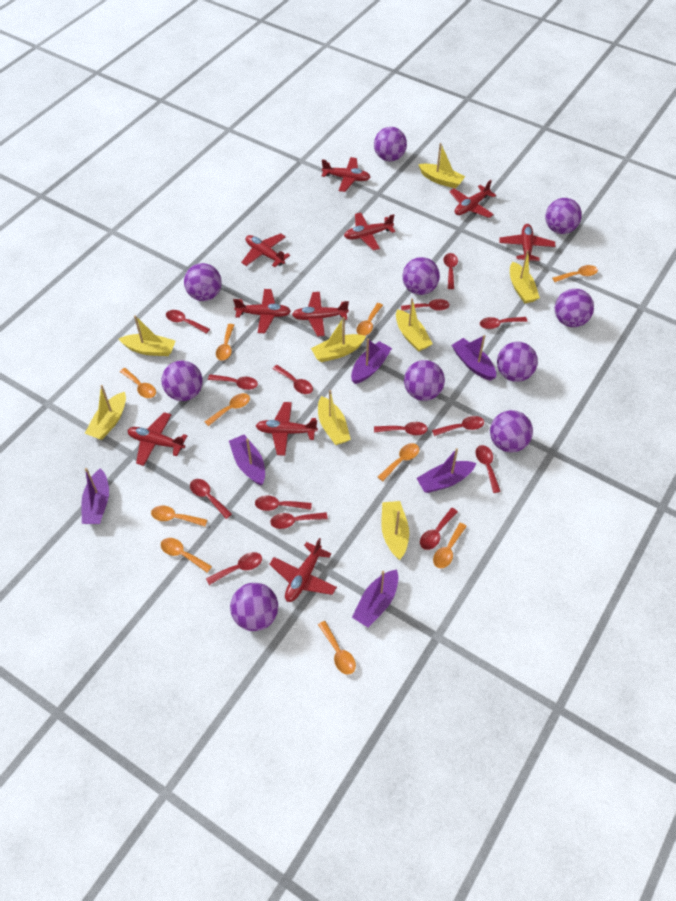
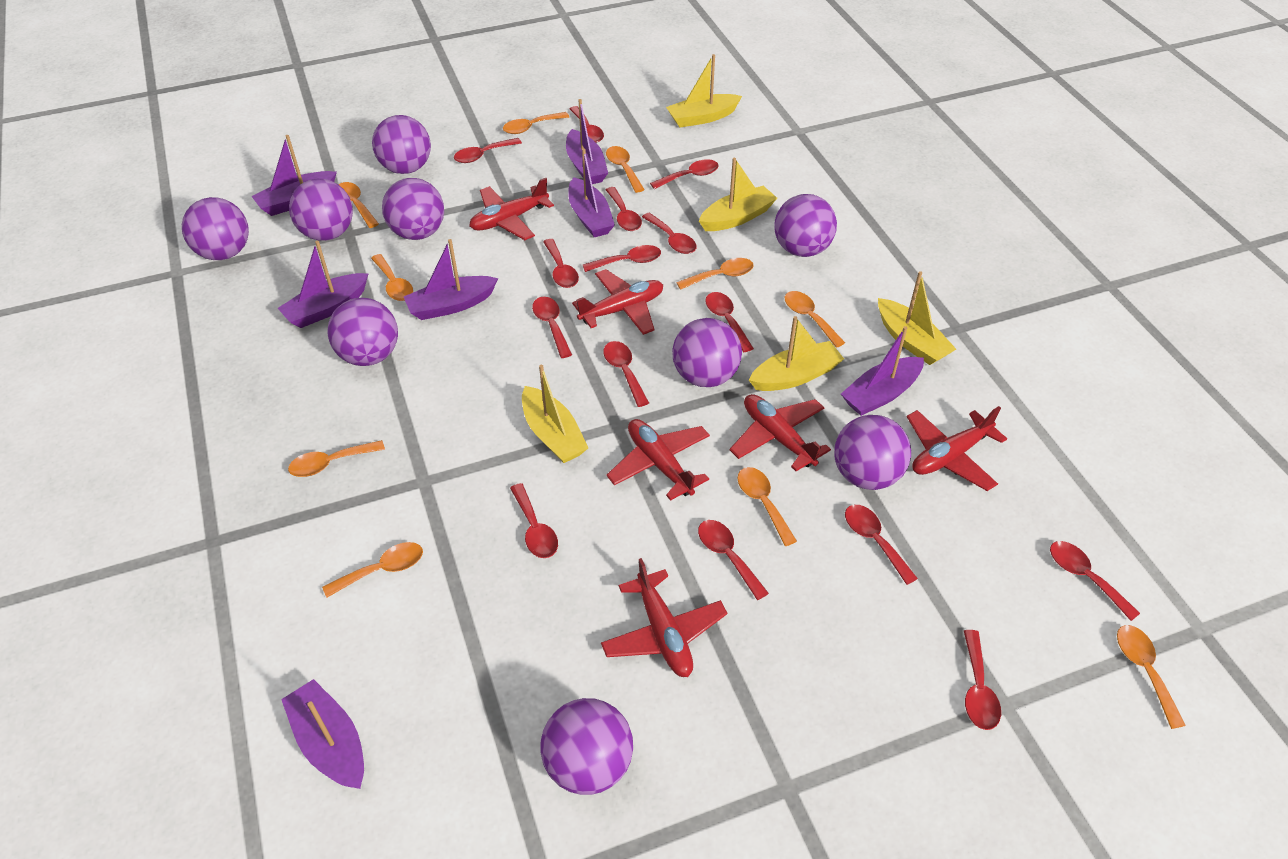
purple ball: 10 -> 9
purple boat: 6 -> 7
red plane: 10 -> 6
red spoon: 14 -> 15
yellow boat: 8 -> 5

